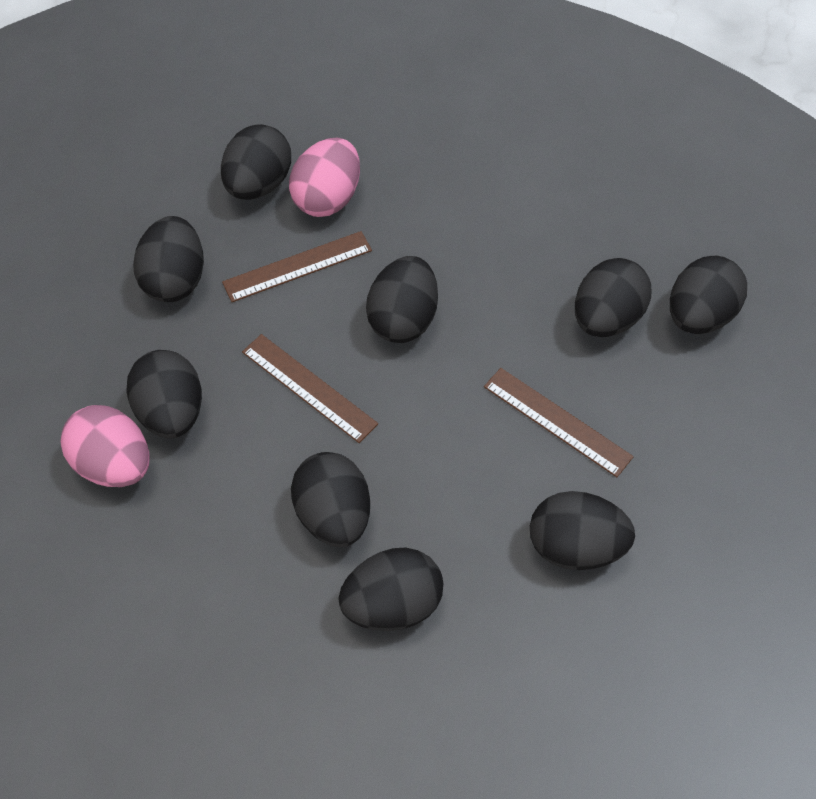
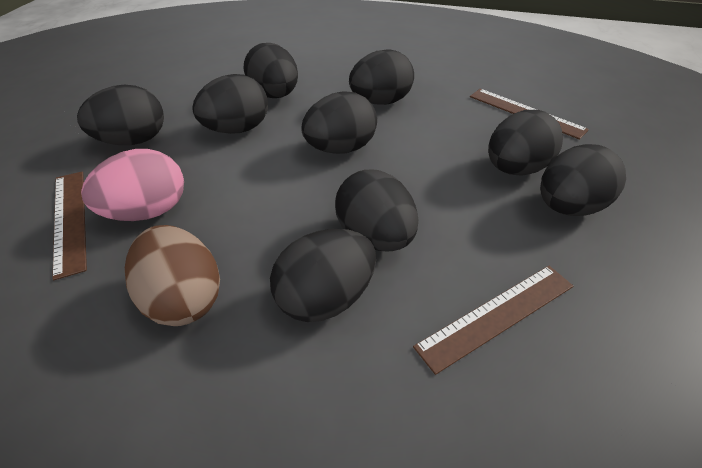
brown egg: 0 -> 1
pink egg: 2 -> 1

